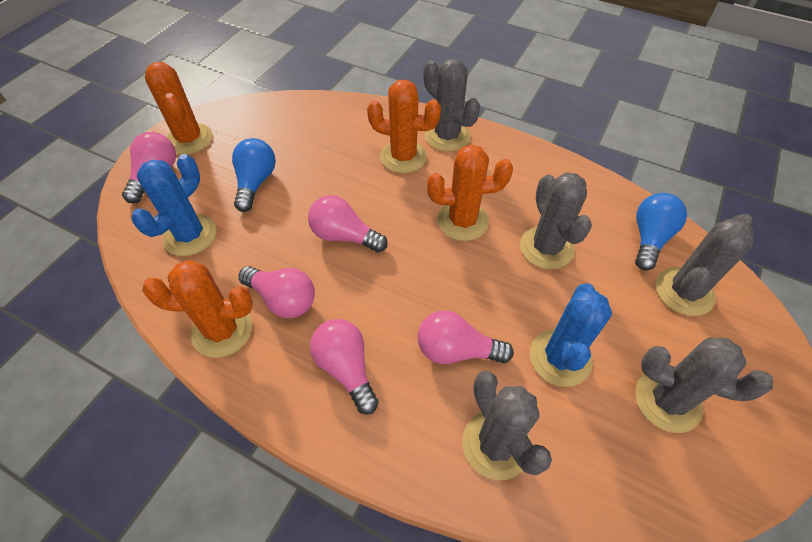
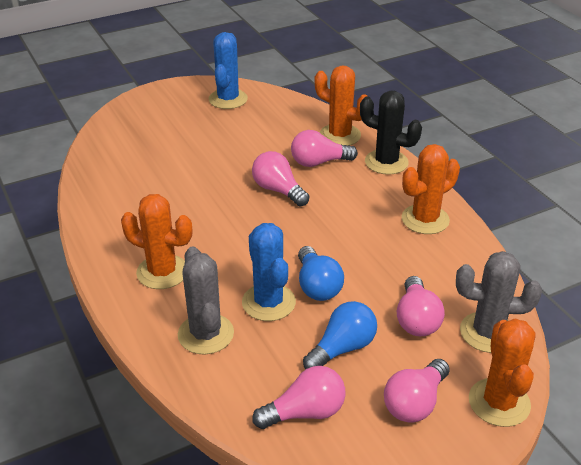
black cactus: 0 -> 1
grey cactus: 5 -> 2

